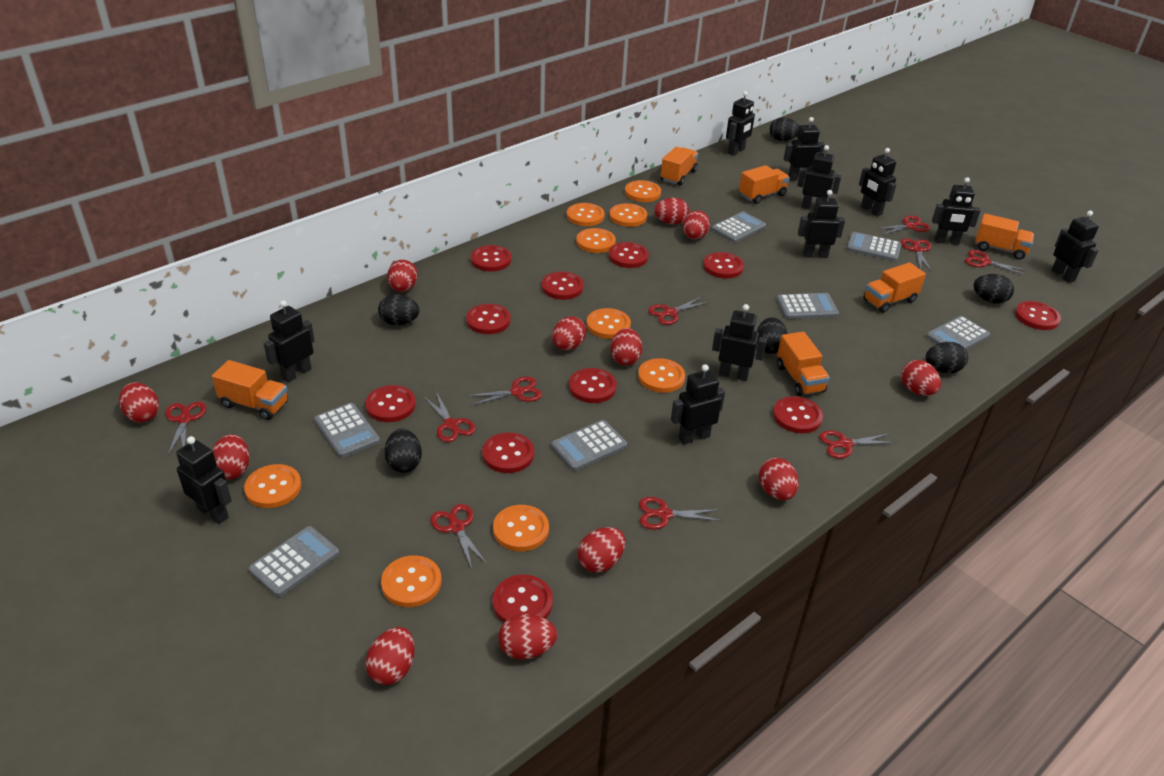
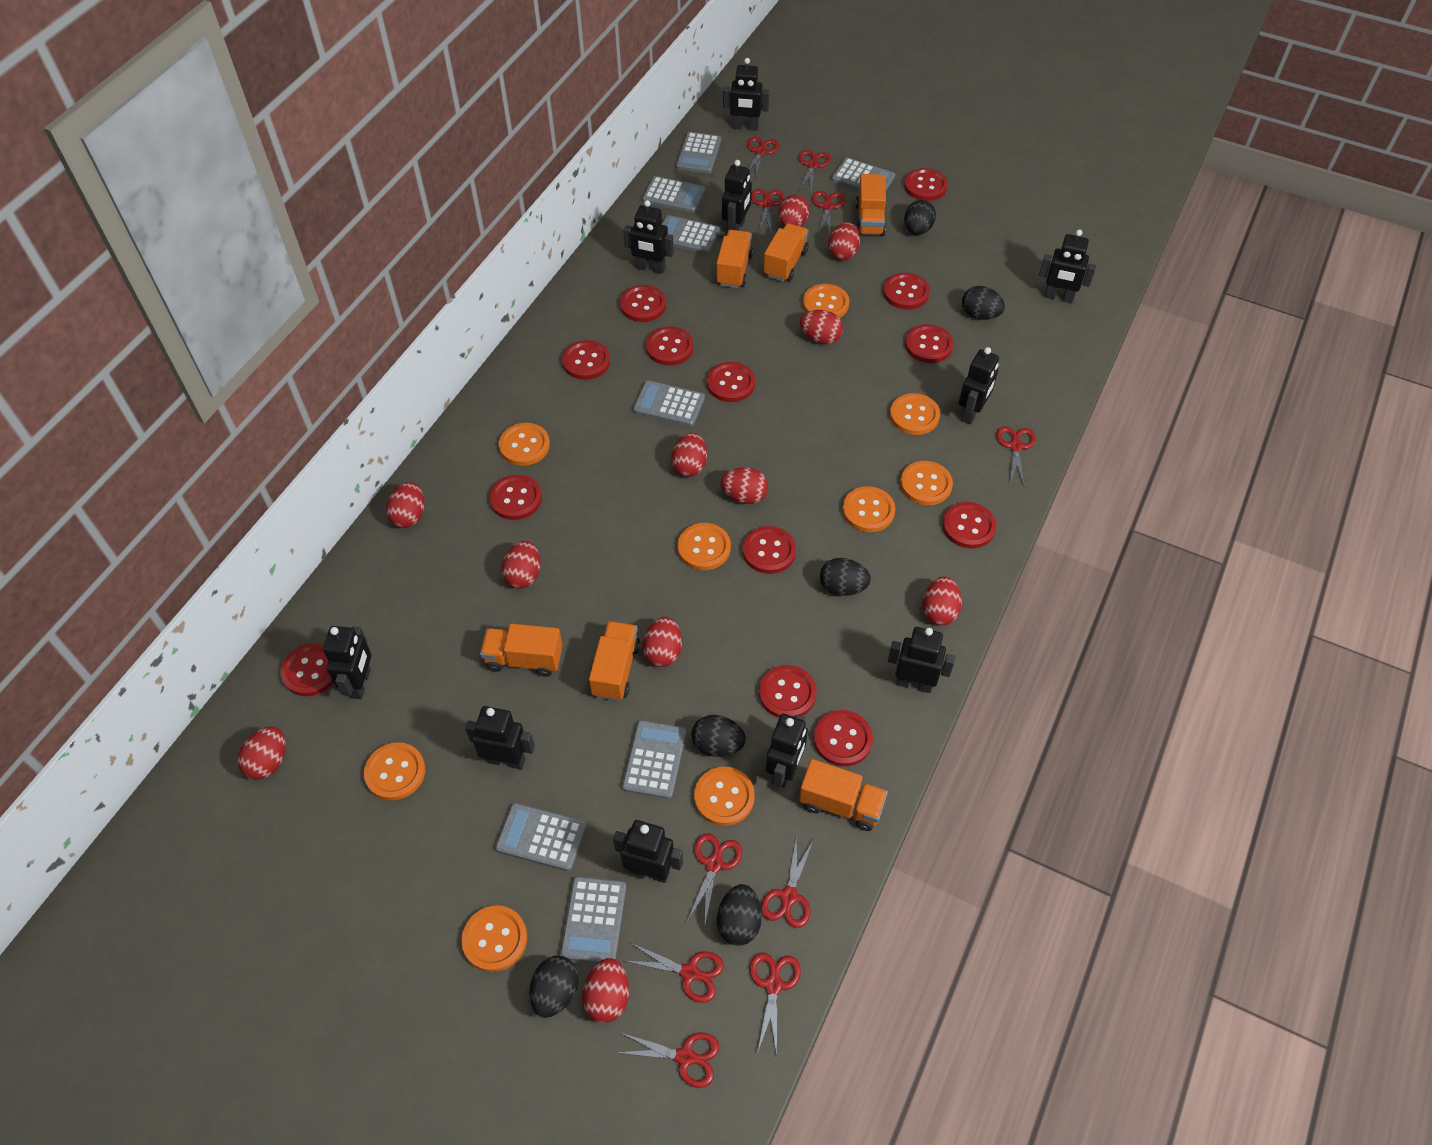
black robot: 11 -> 10
grey calculator: 7 -> 8
red button: 11 -> 13
red egg: 12 -> 11

